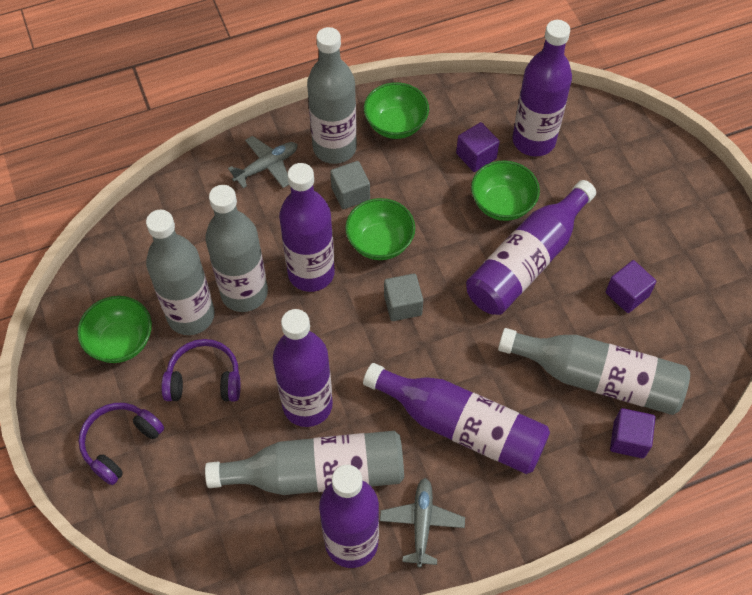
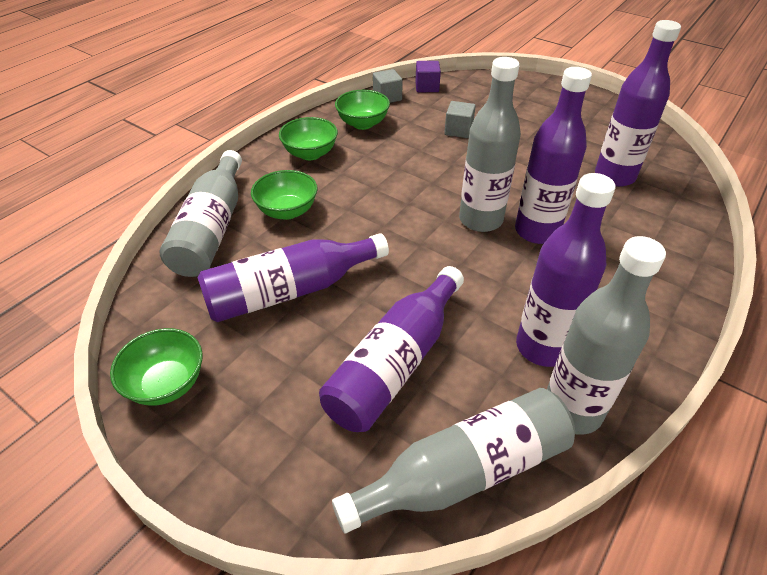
grey bottle: 5 -> 4
grey plane: 2 -> 0
purple bottle: 6 -> 5
purple cube: 3 -> 1
purple headphones: 2 -> 0

